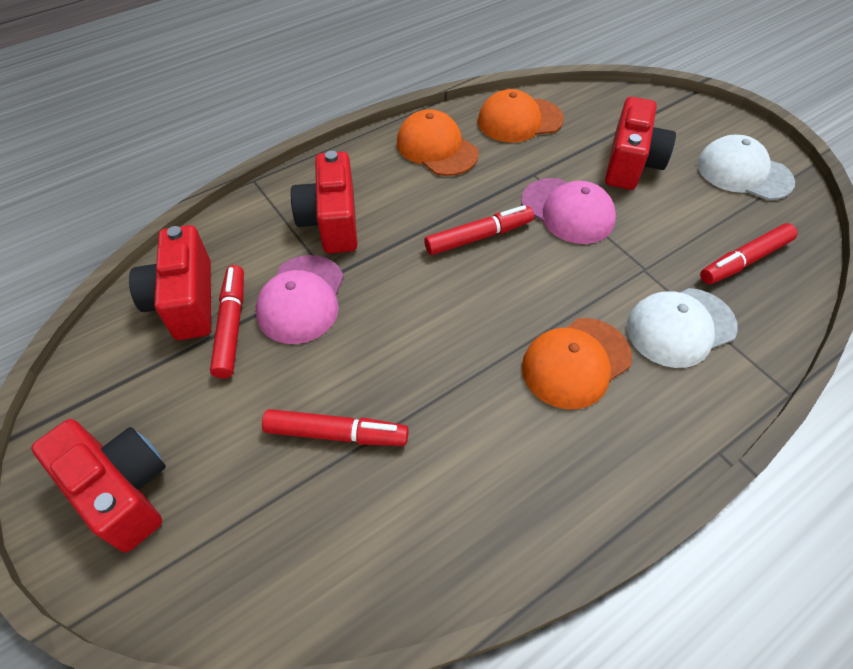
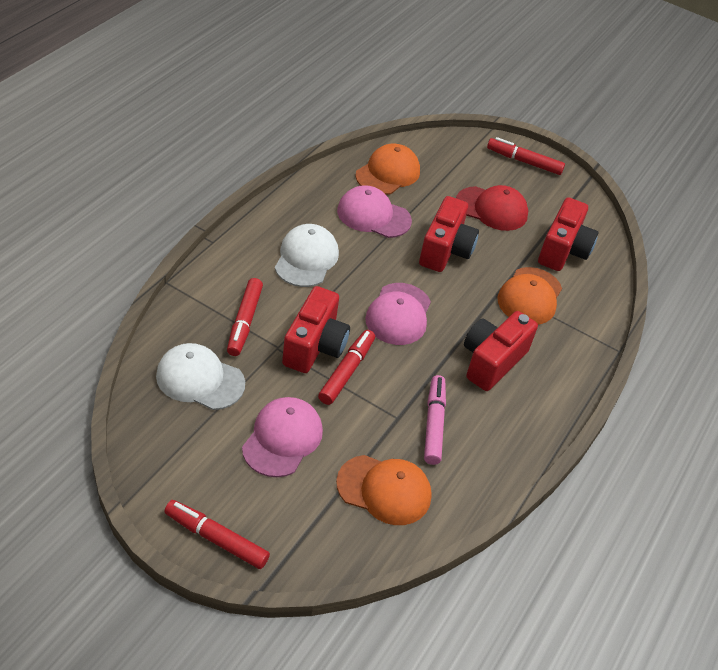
pink cap: 2 -> 3
pink marker: 0 -> 1
red cap: 0 -> 1

